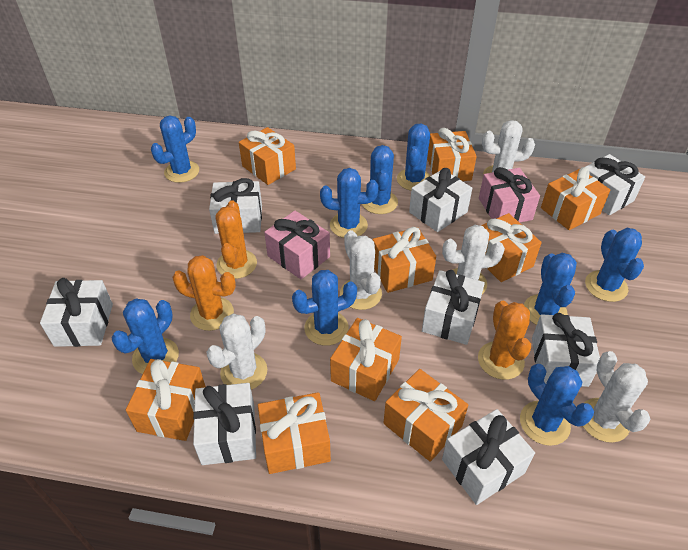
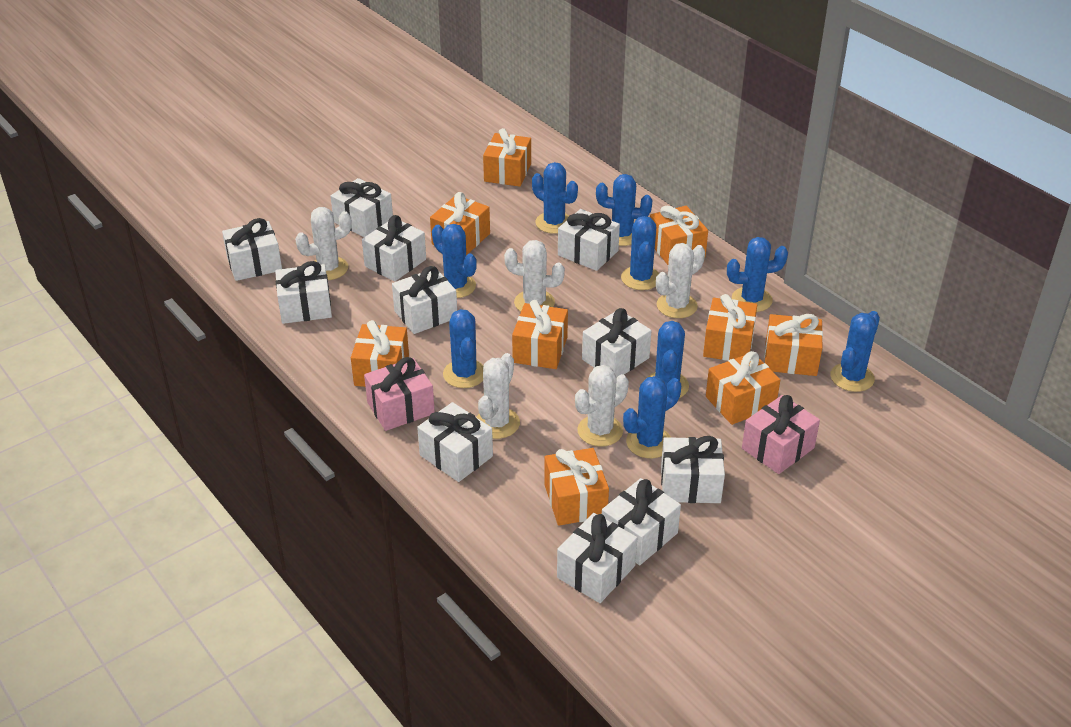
orange cactus: 3 -> 0
white gift: 8 -> 11

